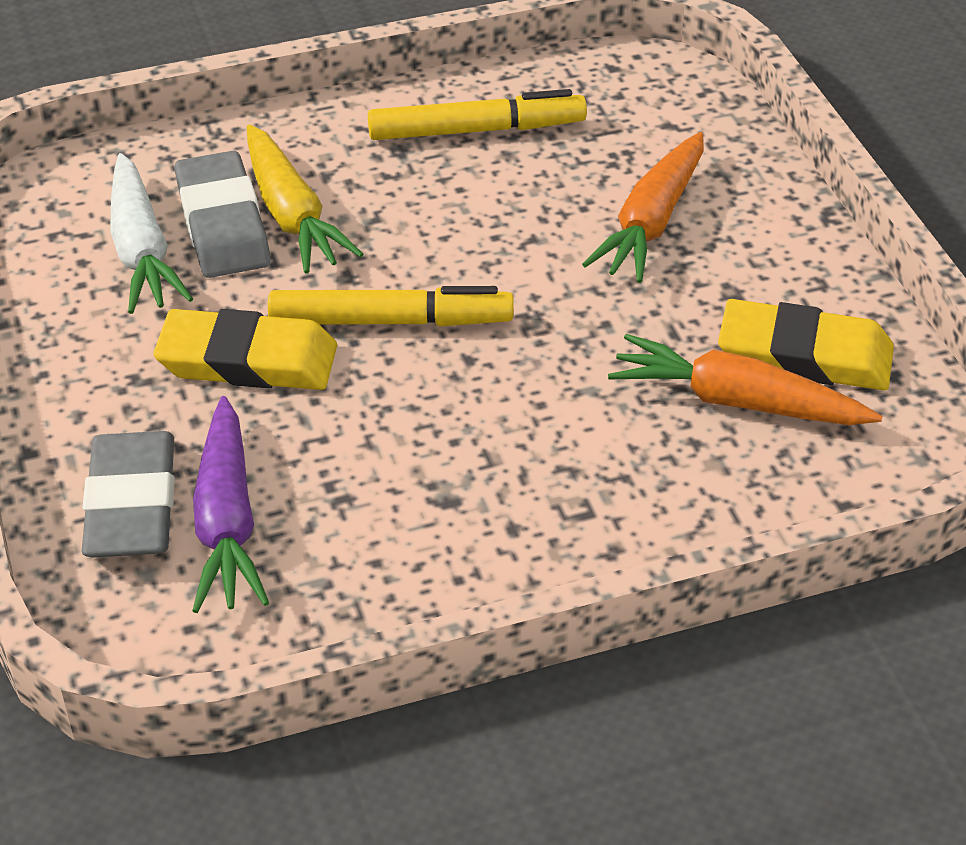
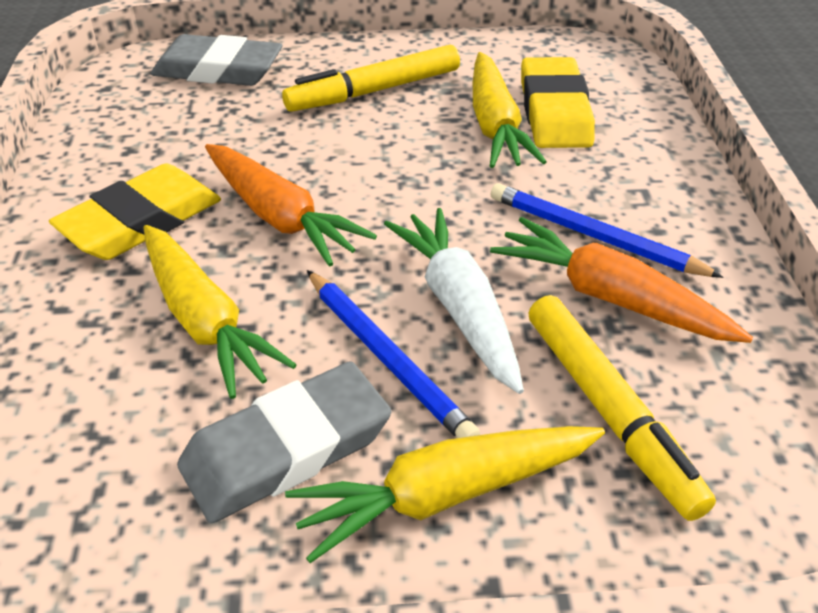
blue pencil: 0 -> 2
purple carrot: 1 -> 0
yellow carrot: 1 -> 3

